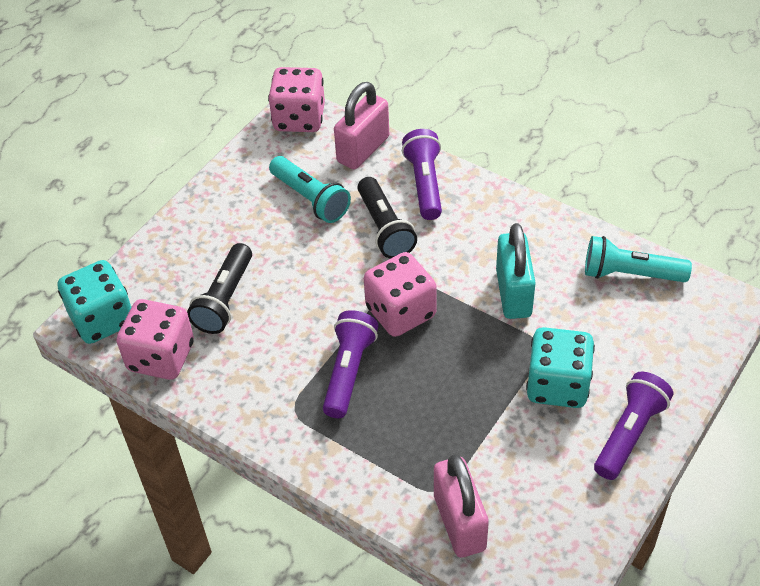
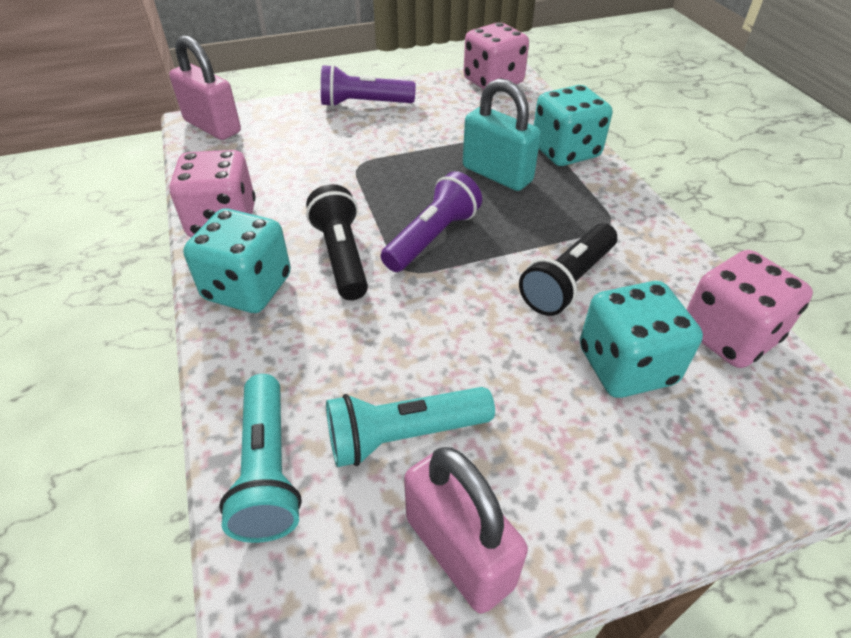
purple flashlight: 3 -> 2
turquoise dice: 2 -> 3

